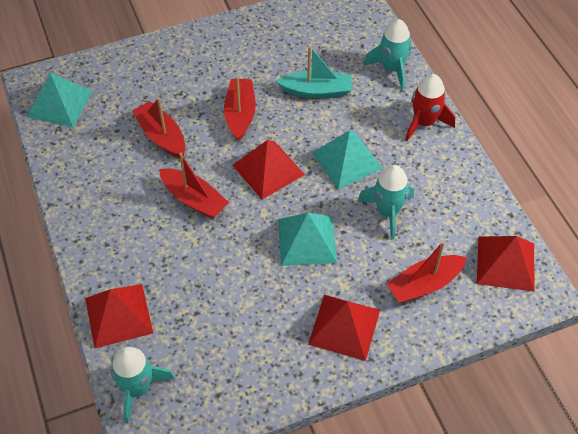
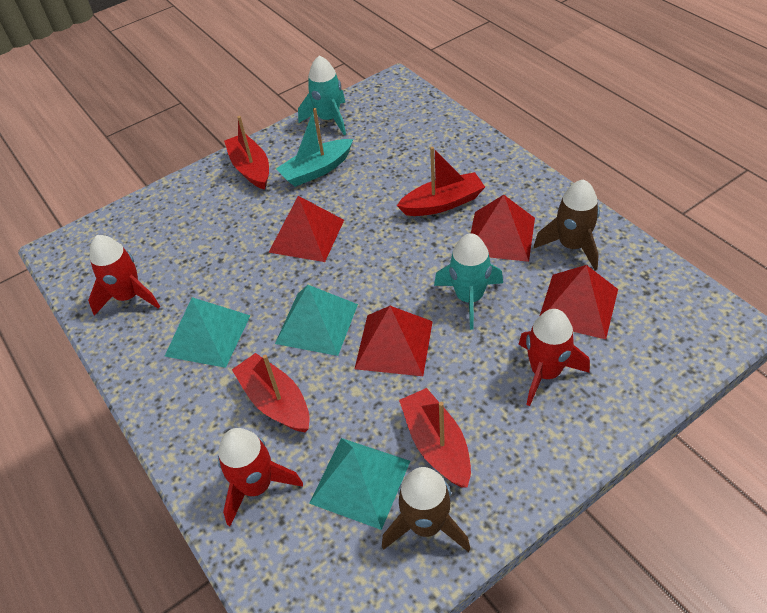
brown rocket: 0 -> 2
red rocket: 1 -> 3
turquoise rocket: 3 -> 2

